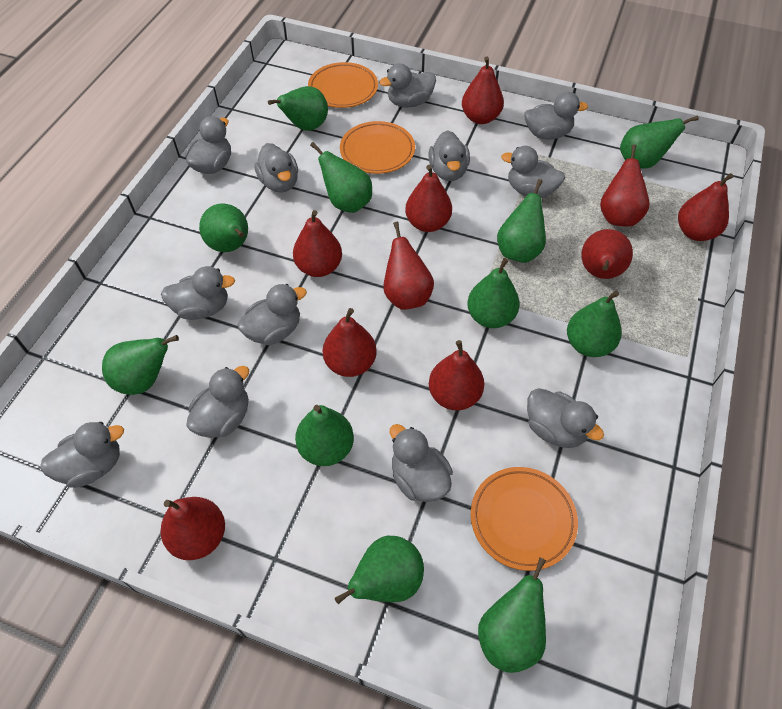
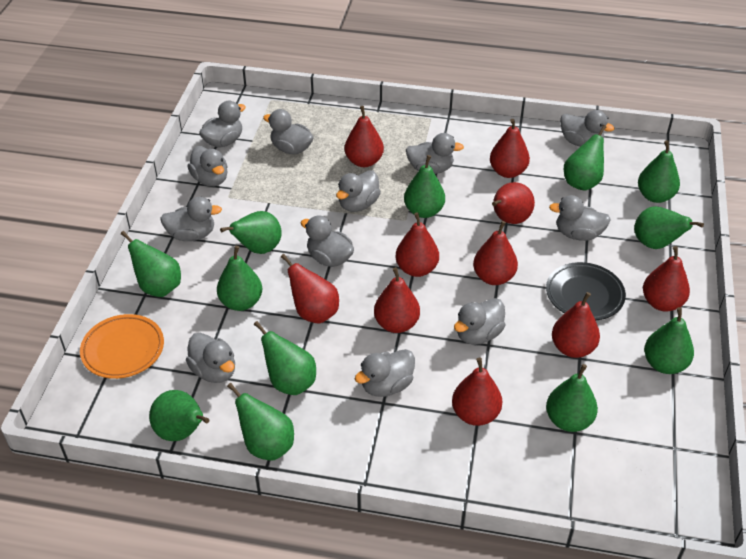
black plate: 0 -> 1
green pear: 11 -> 12
orange plate: 3 -> 1

